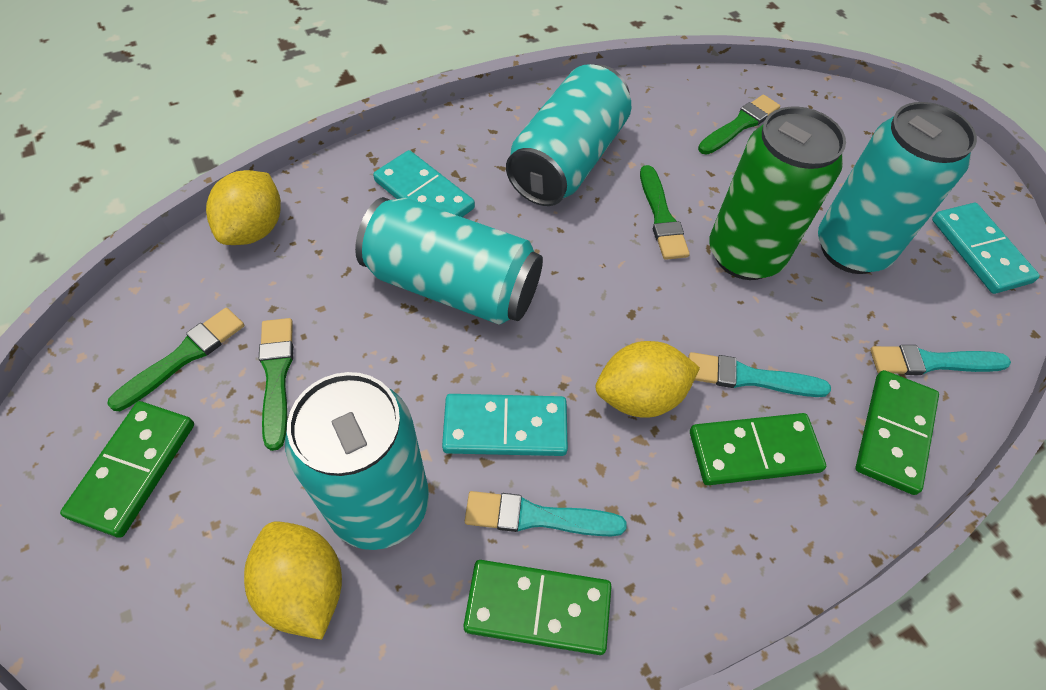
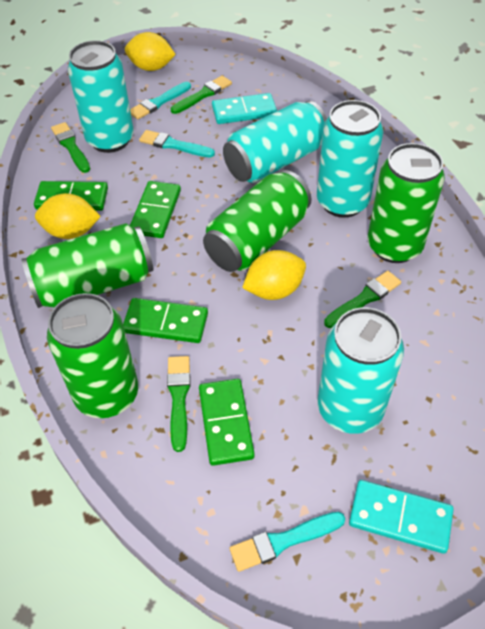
green can: 1 -> 4
turquoise domino: 3 -> 2

